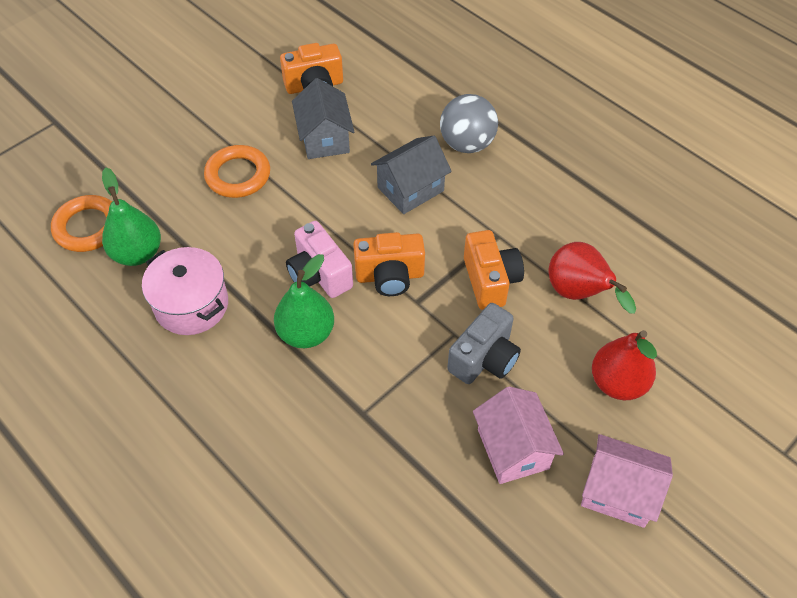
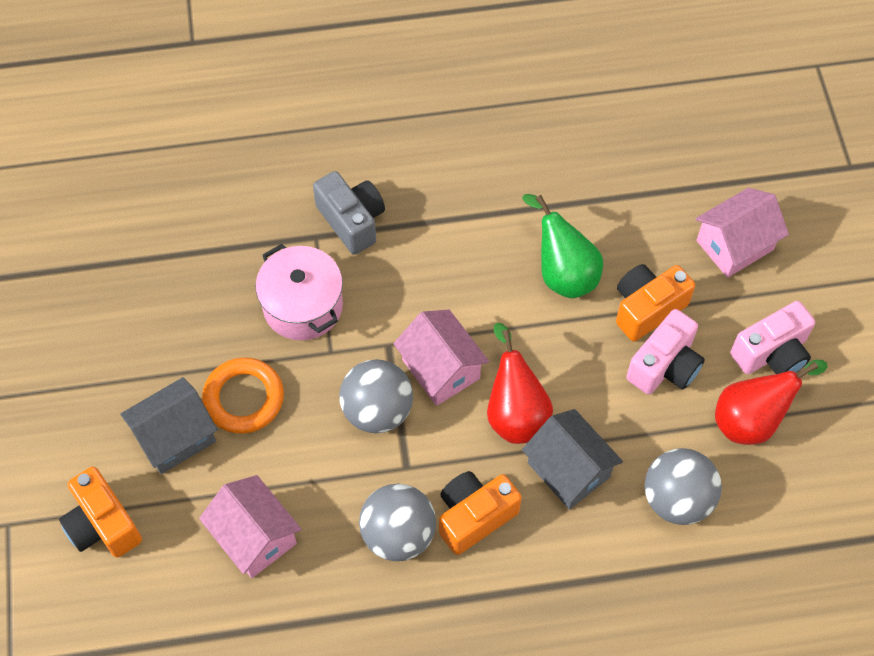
green pear: 2 -> 1
grey ball: 1 -> 3
orange ring: 2 -> 1
pink camera: 1 -> 2
pink house: 2 -> 3

